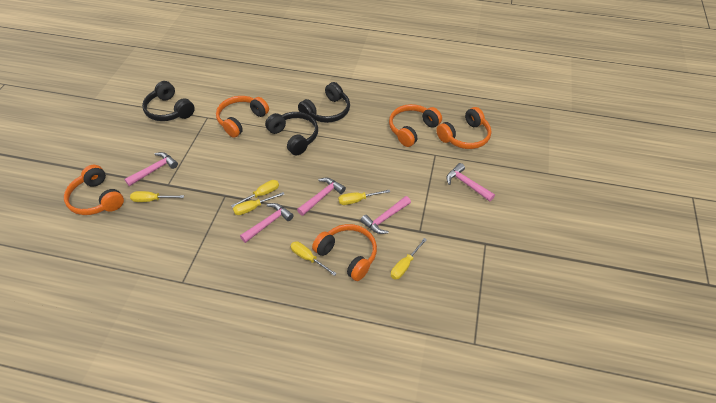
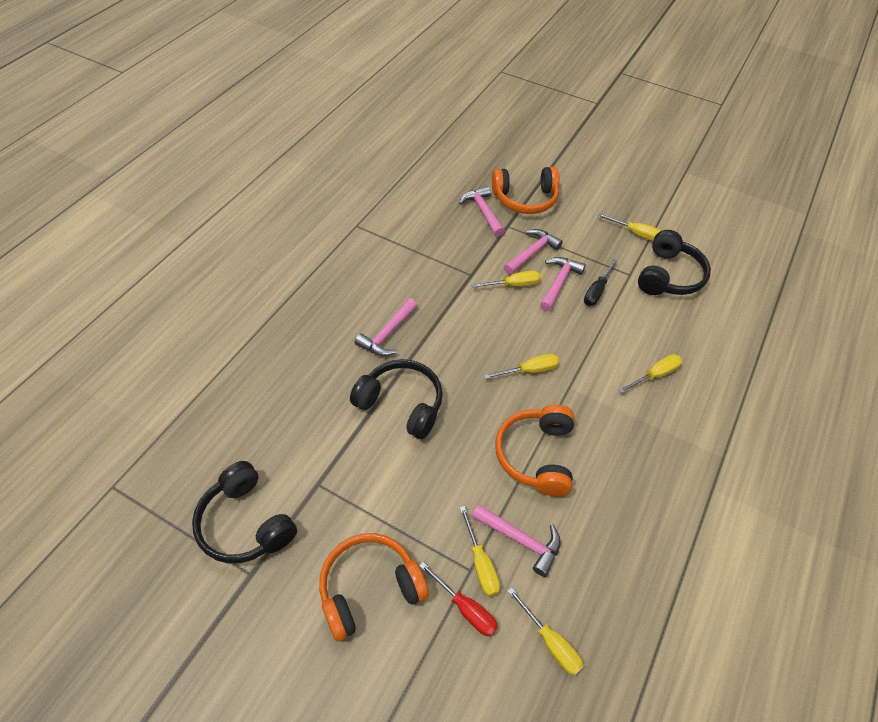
black screwdriver: 0 -> 1
orange headphones: 5 -> 3
red screwdriver: 0 -> 1

